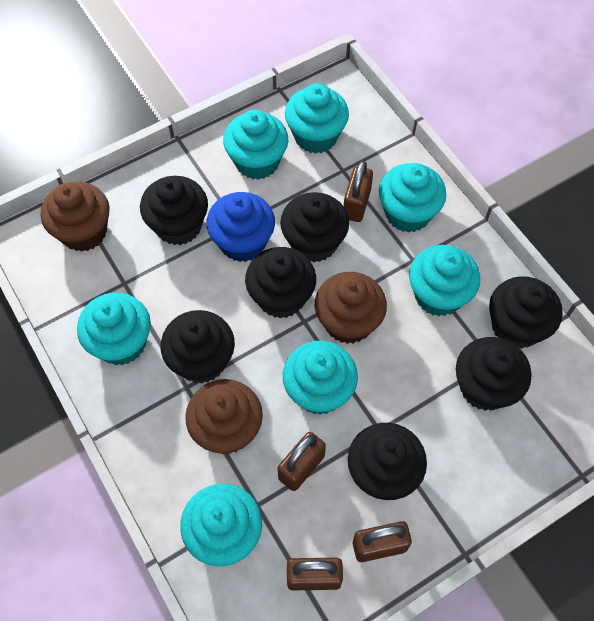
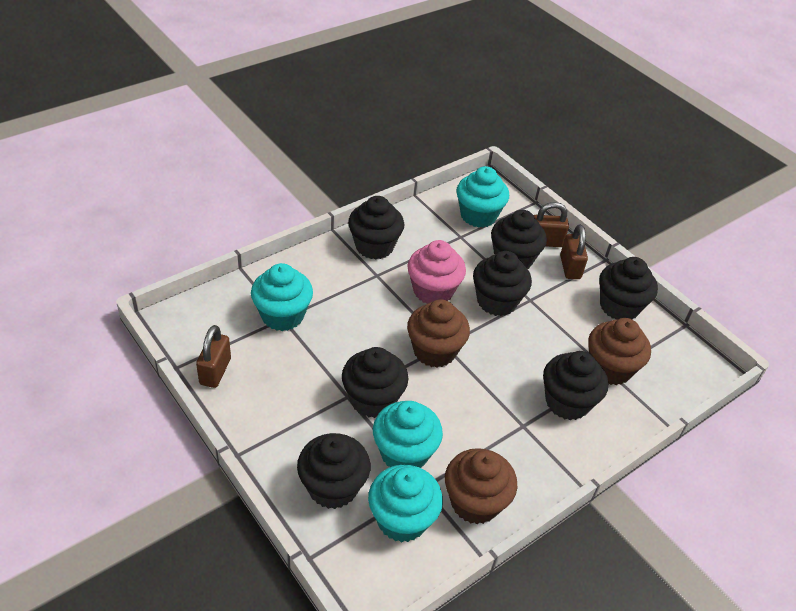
blue cupcake: 1 -> 0
brown padlock: 4 -> 3
pink cupcake: 0 -> 1
turquoise cupcake: 7 -> 4

